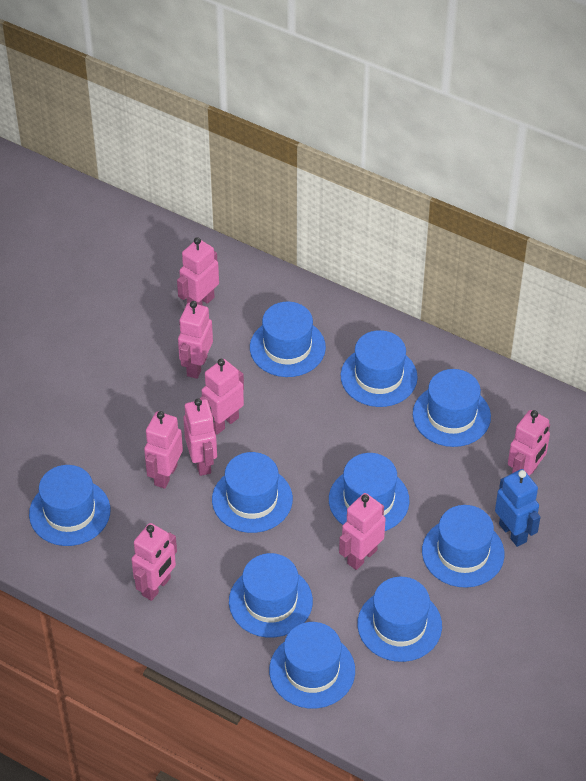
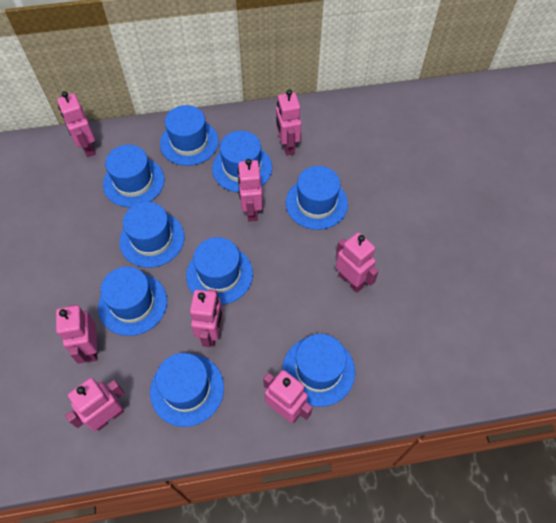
blue hat: 10 -> 9
blue robot: 1 -> 0

